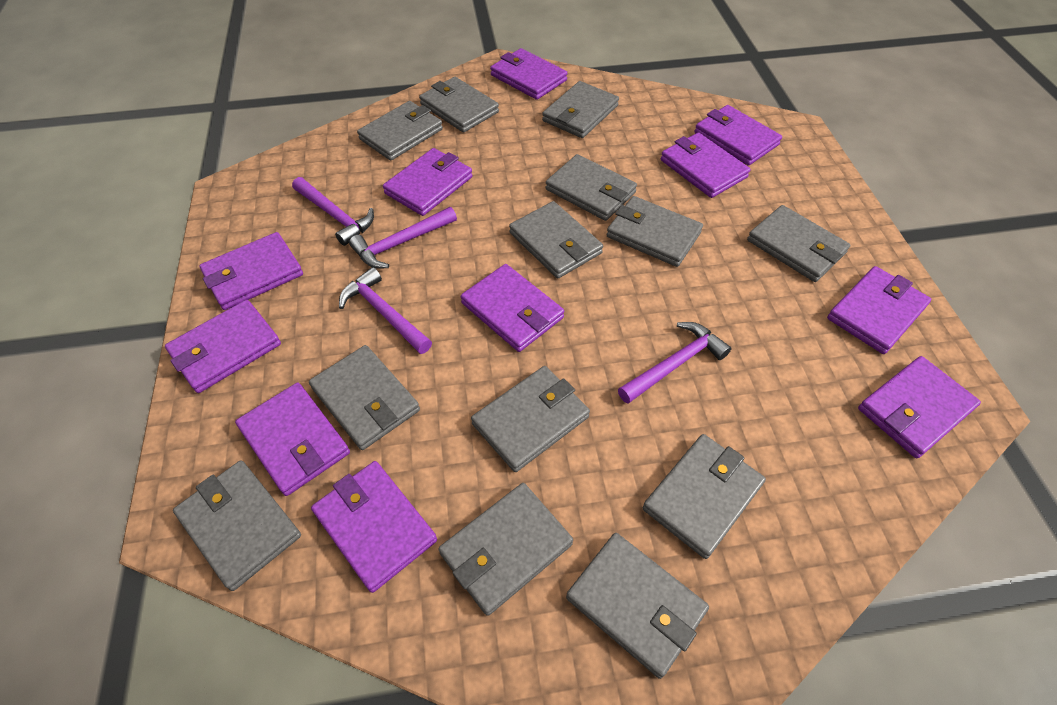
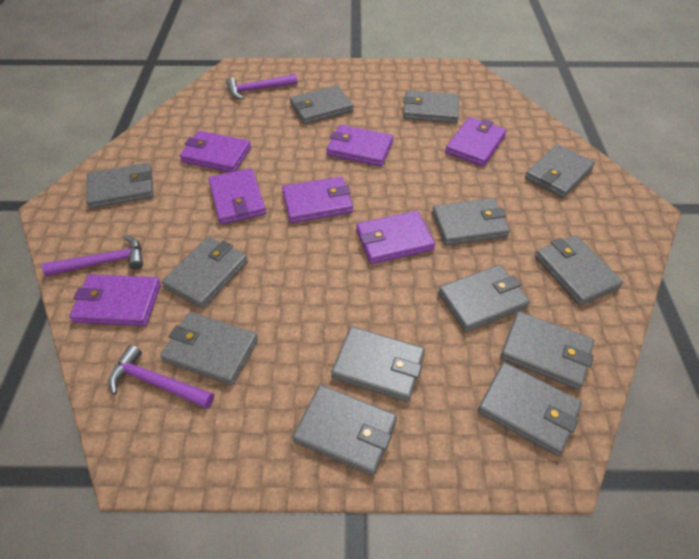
purple hammer: 4 -> 3
purple wallet: 11 -> 7

